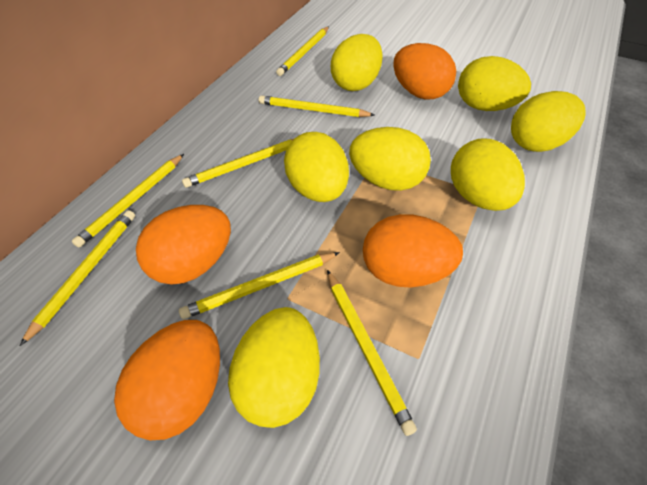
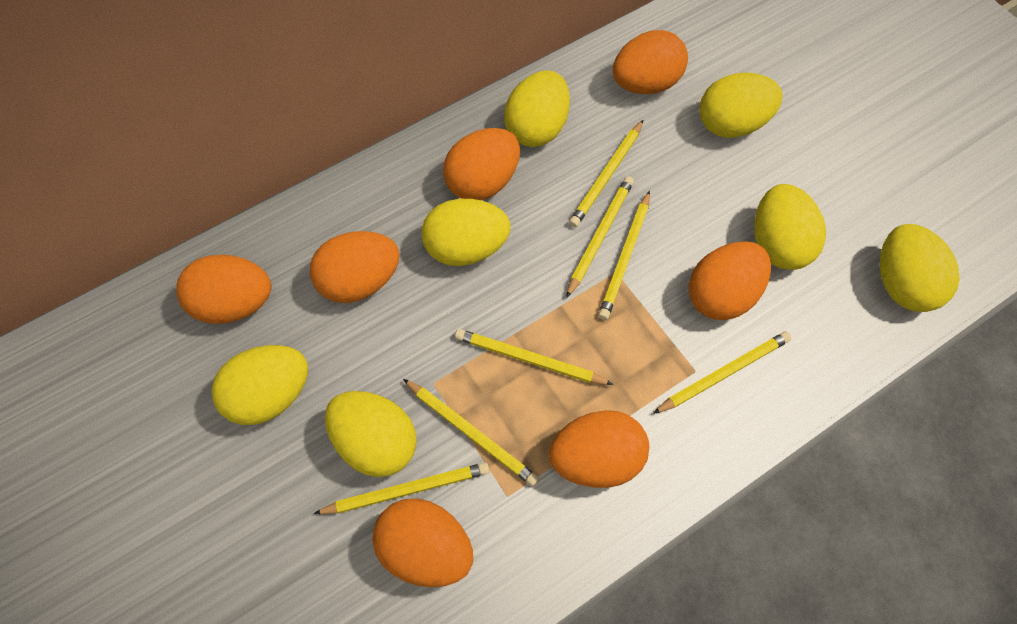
orange egg: 4 -> 7

